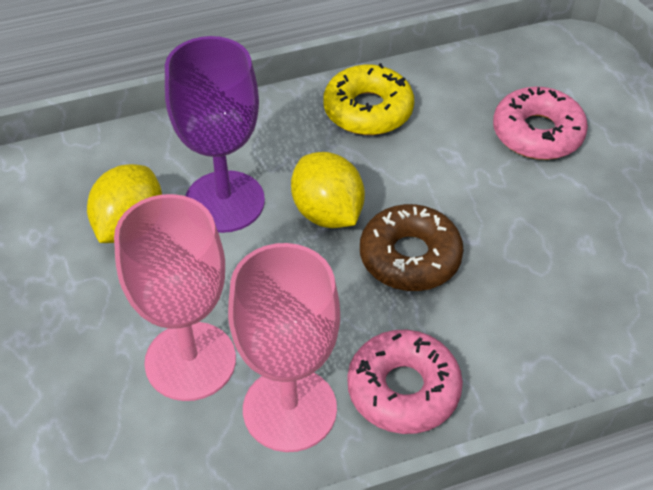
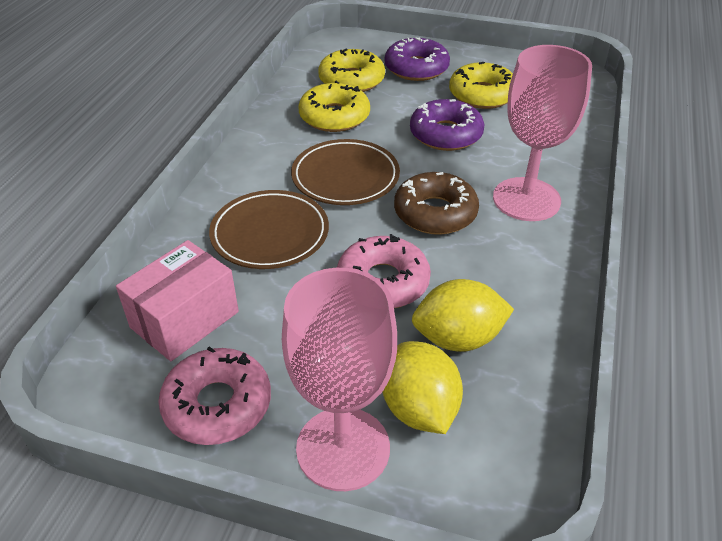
brown plate: 0 -> 2
pink box: 0 -> 1
purple donut: 0 -> 2
purple goblet: 1 -> 0
yellow donut: 1 -> 3

